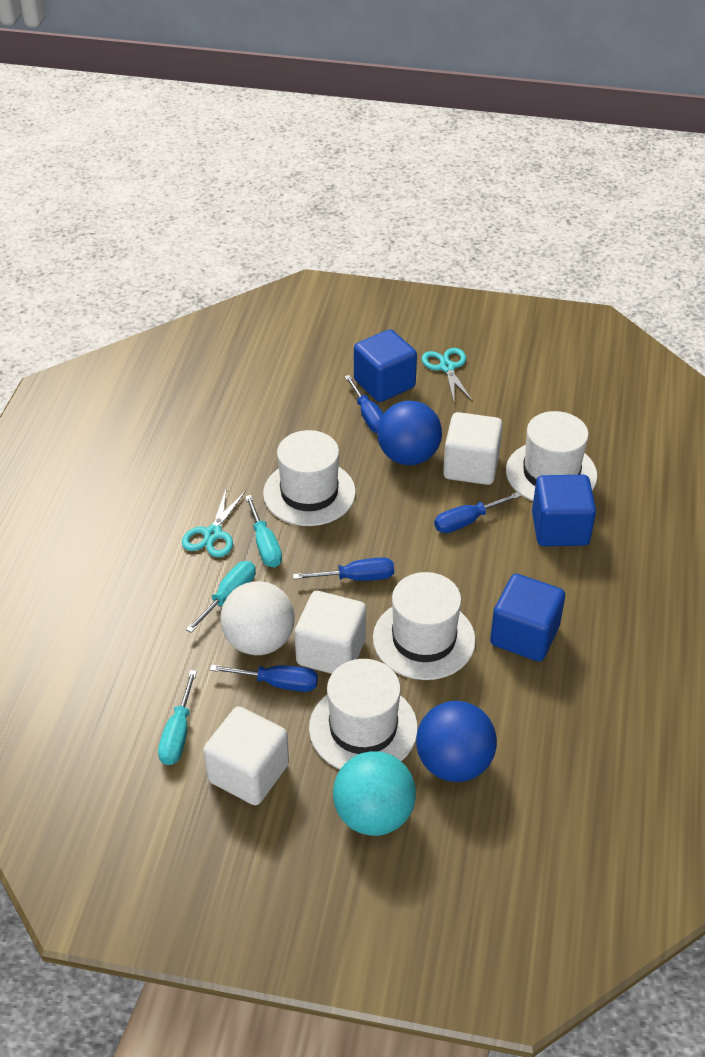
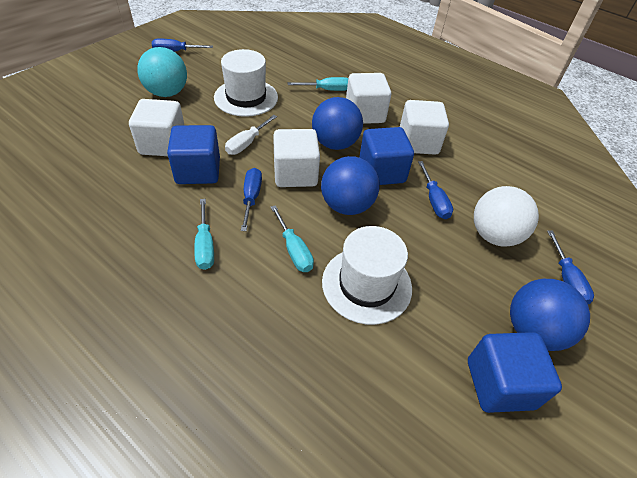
blue ball: 2 -> 3
turquoise scissors: 2 -> 0
white cube: 3 -> 4
white hat: 4 -> 2
white screwdriver: 0 -> 1

